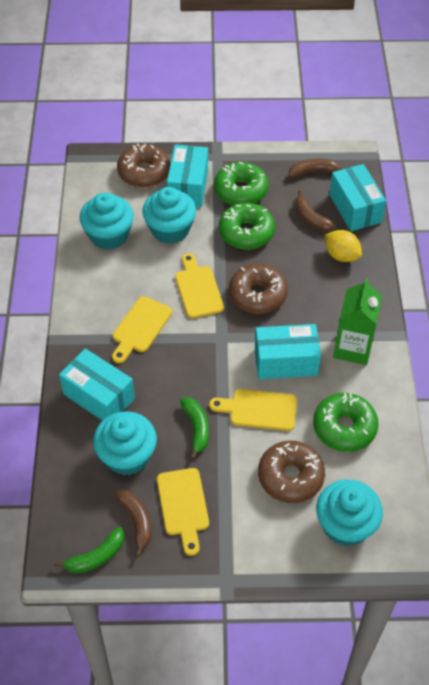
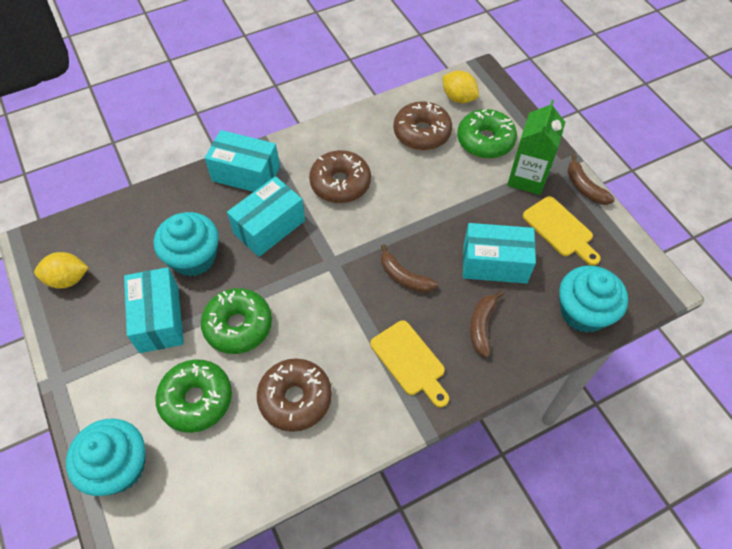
green banana: 2 -> 0
turquoise cupcake: 4 -> 3
yellow cutting board: 4 -> 2
yellow lemon: 1 -> 2

